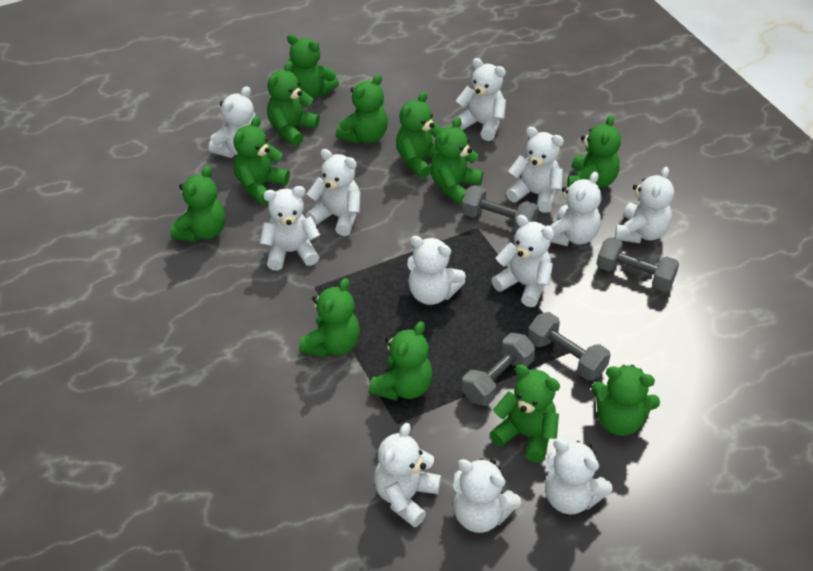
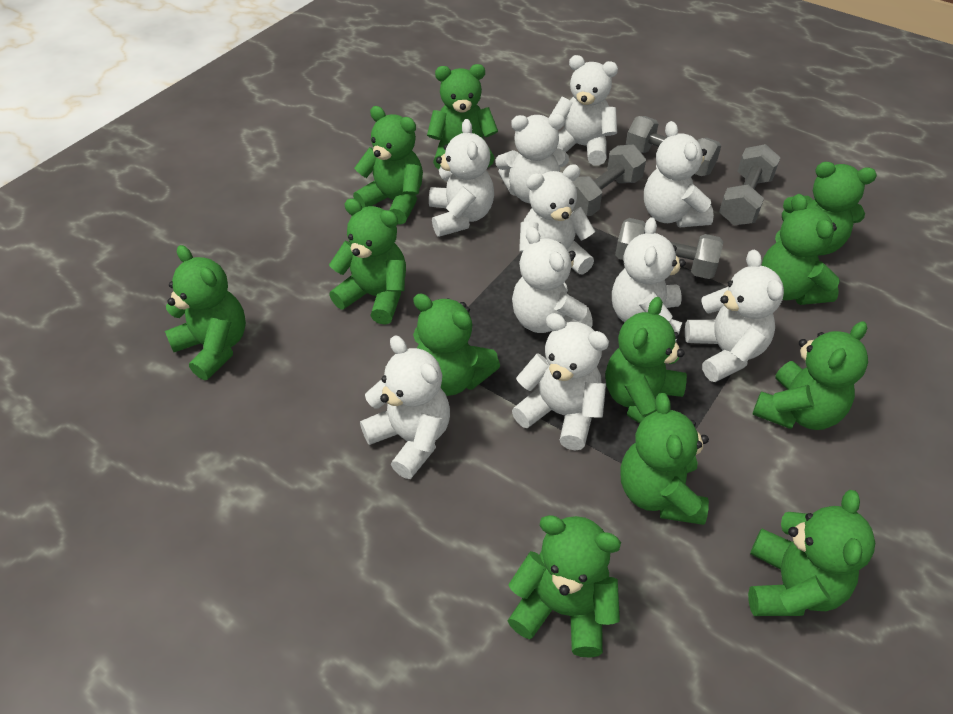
white teddy bear: 12 -> 10

